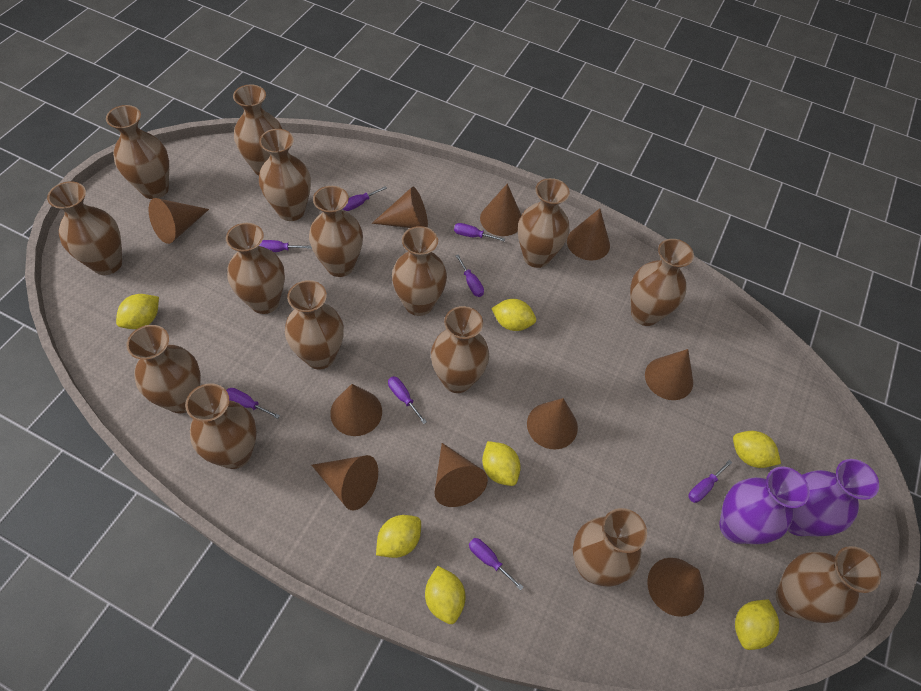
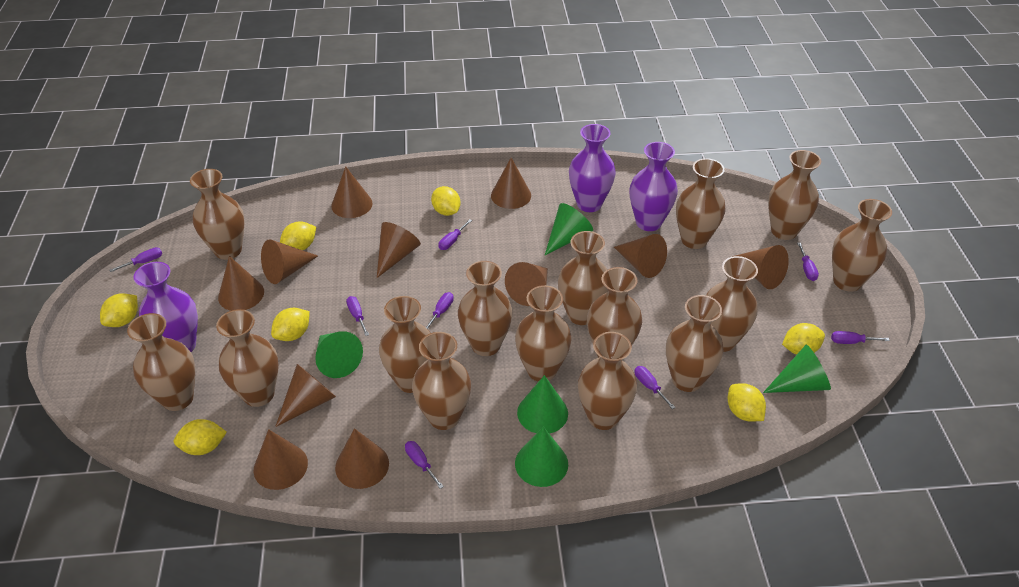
brown cone: 10 -> 11
green cone: 0 -> 5
purple vase: 2 -> 3

